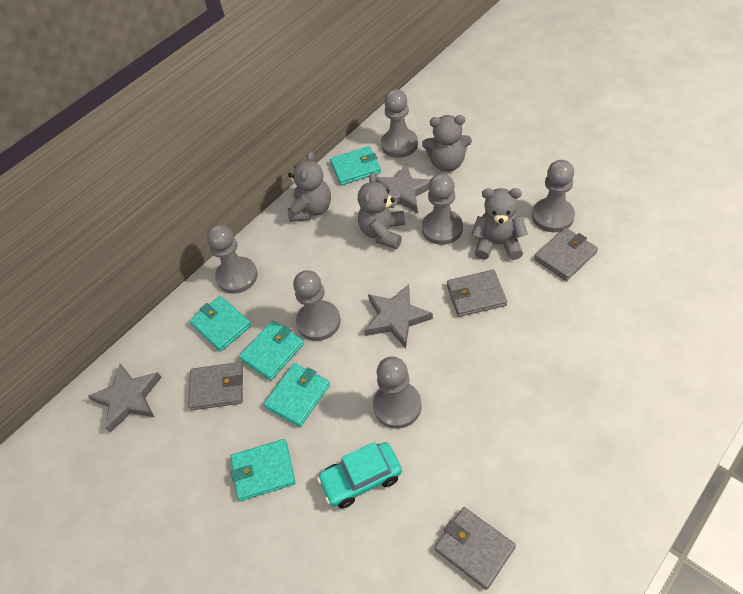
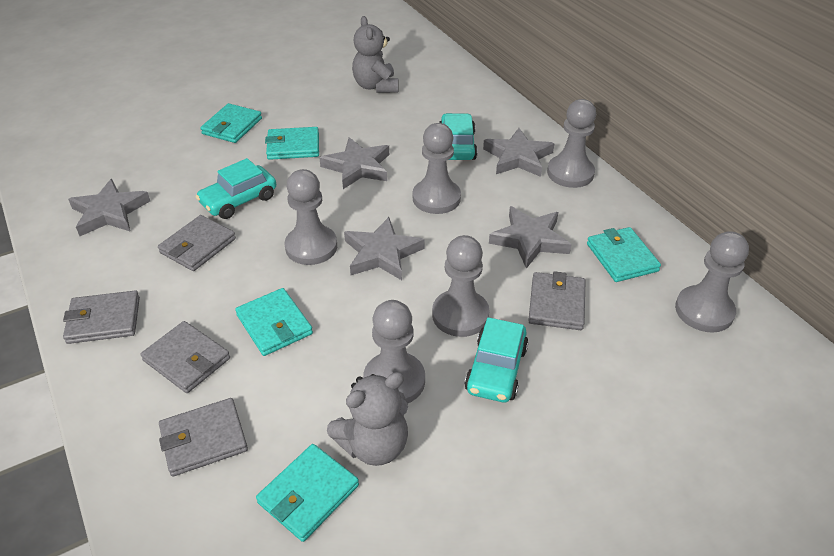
grey star: 3 -> 5
grey teddy bear: 4 -> 2
grey wallet: 4 -> 5
turquoise car: 1 -> 3

